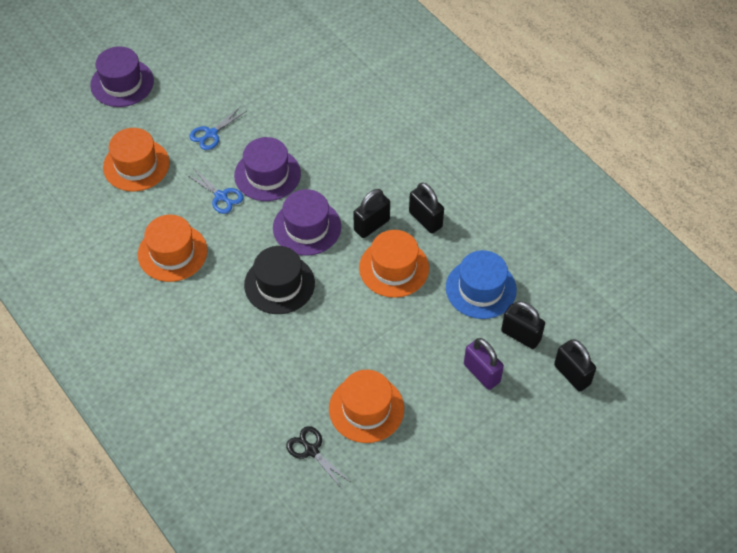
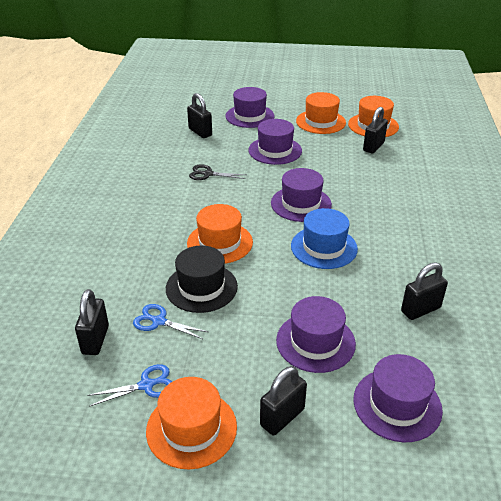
black padlock: 4 -> 5
purple hat: 3 -> 5
purple padlock: 1 -> 0

